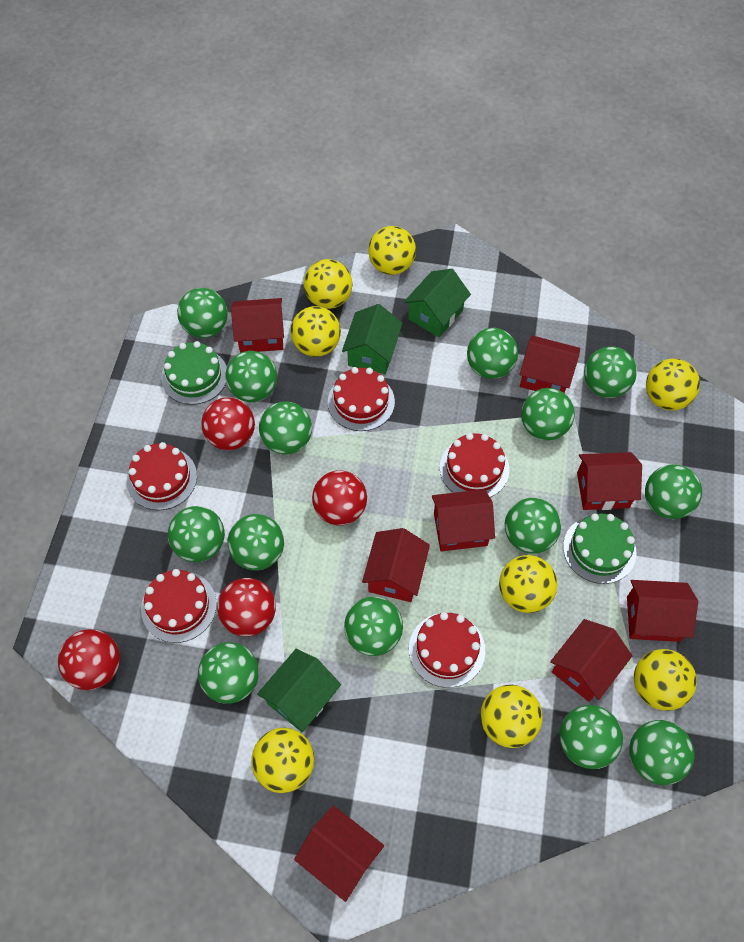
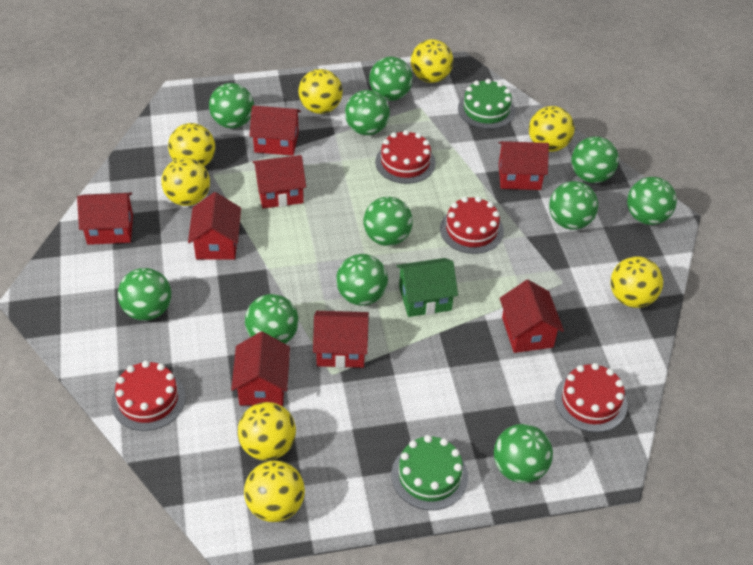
green ball: 14 -> 11
green house: 3 -> 1
red ball: 4 -> 0
red cake: 5 -> 4

